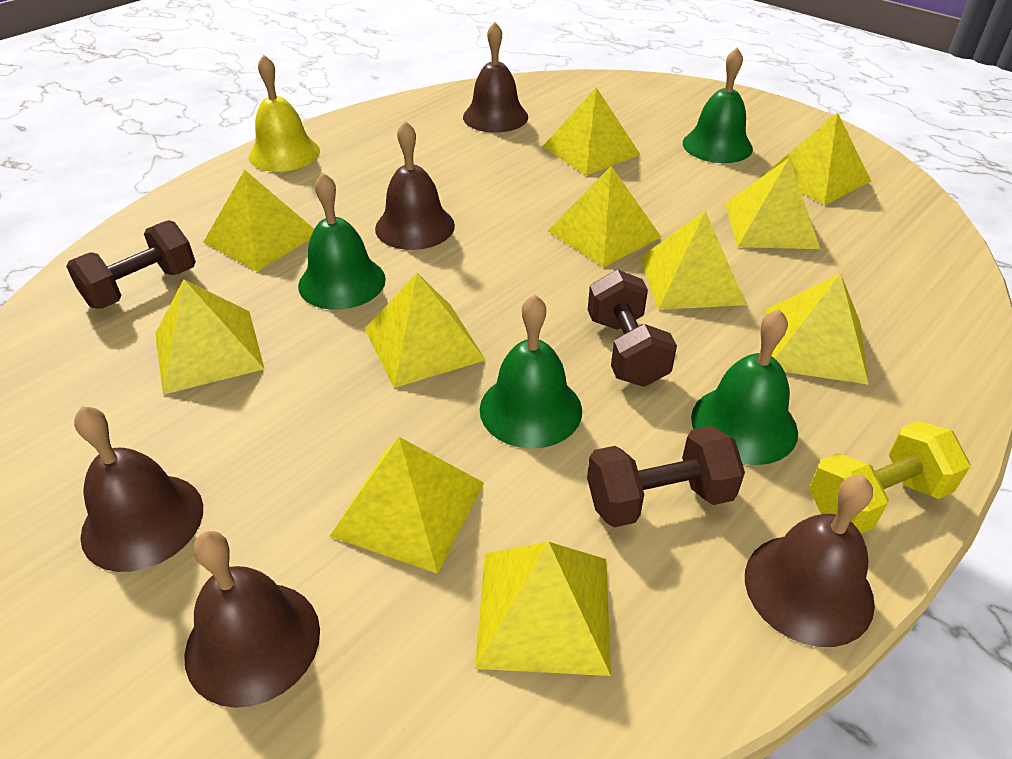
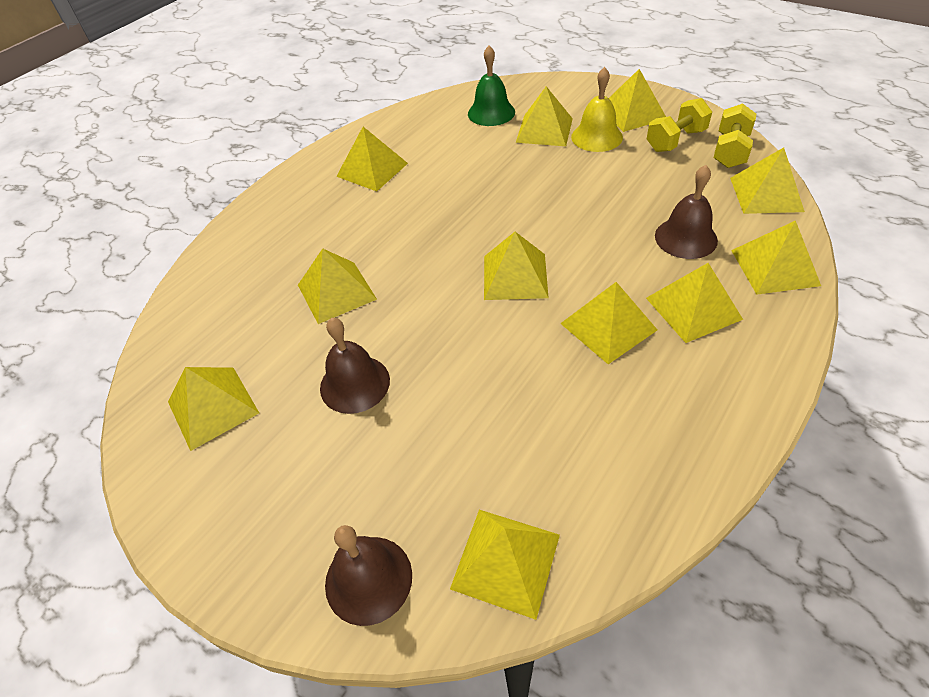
brown bell: 5 -> 3
brown dumbbell: 3 -> 0
green bell: 4 -> 1
yellow dumbbell: 1 -> 2

